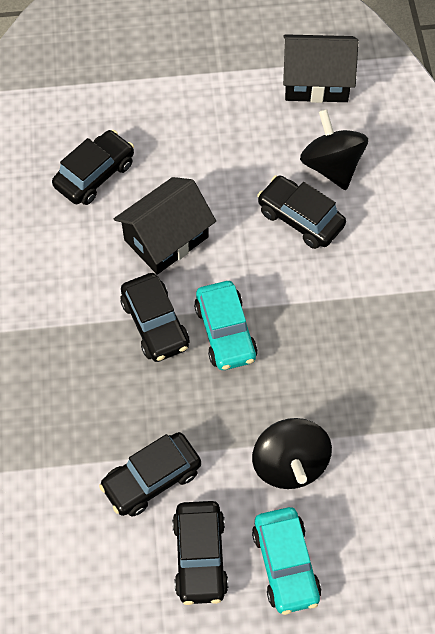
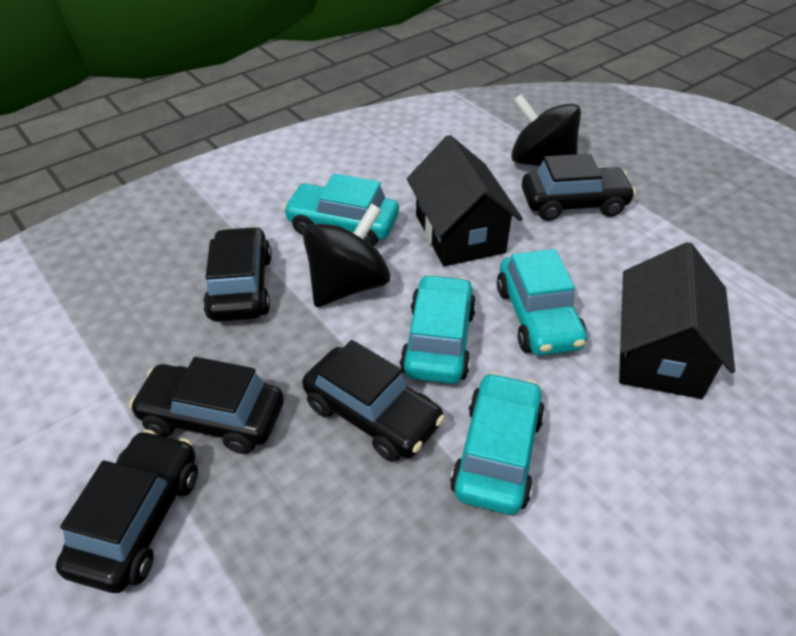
turquoise car: 2 -> 4

